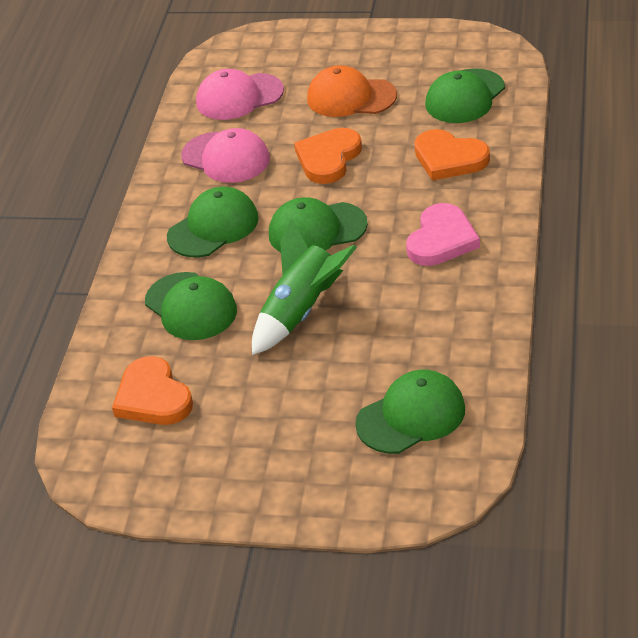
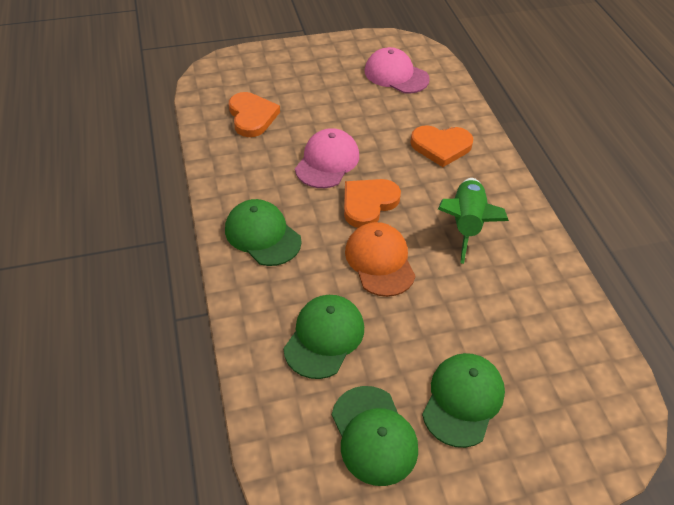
green cap: 5 -> 4
pink heart: 1 -> 0

